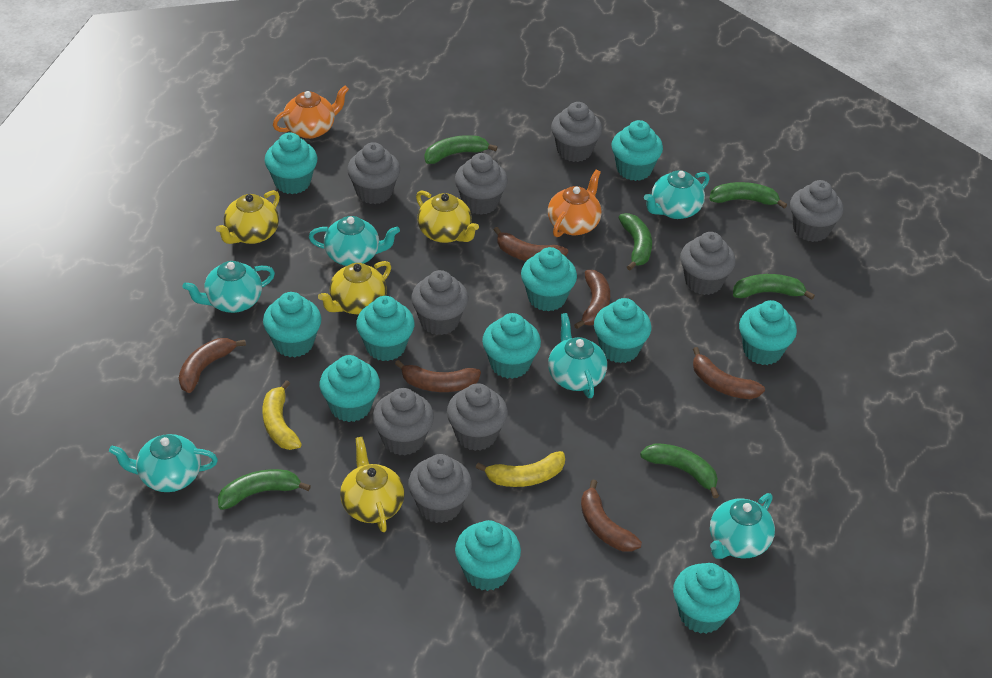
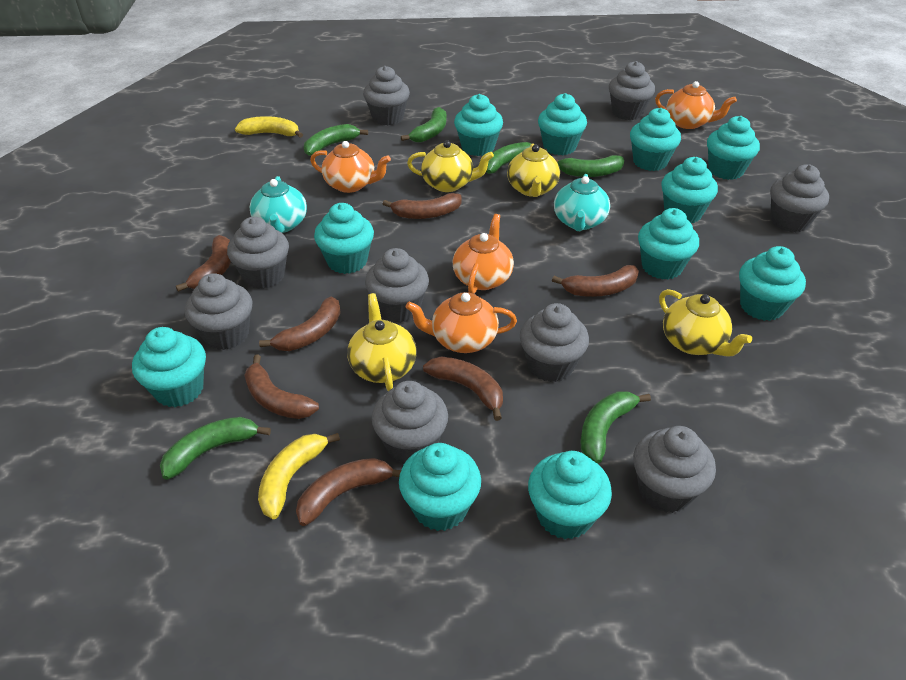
brown banana: 6 -> 7
orange teapot: 2 -> 4
turquoise teapot: 6 -> 2

